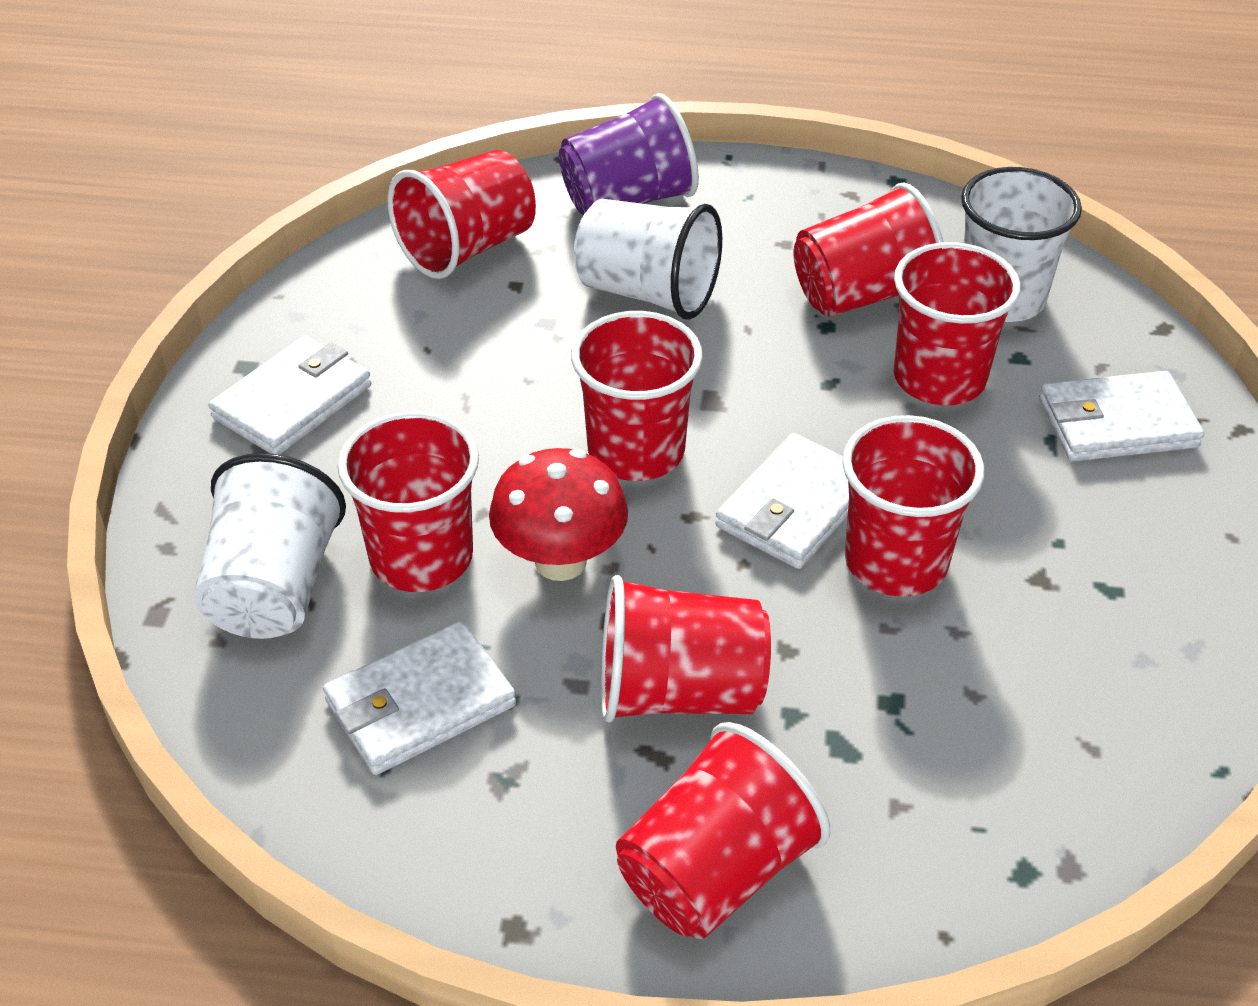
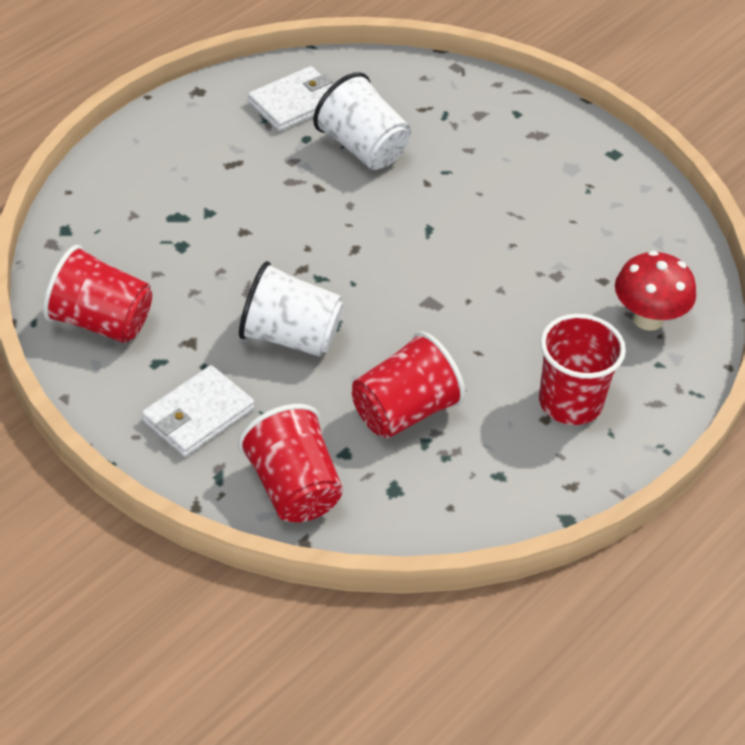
purple cup: 1 -> 0
red cup: 8 -> 4
white cup: 3 -> 2
white wallet: 4 -> 2

